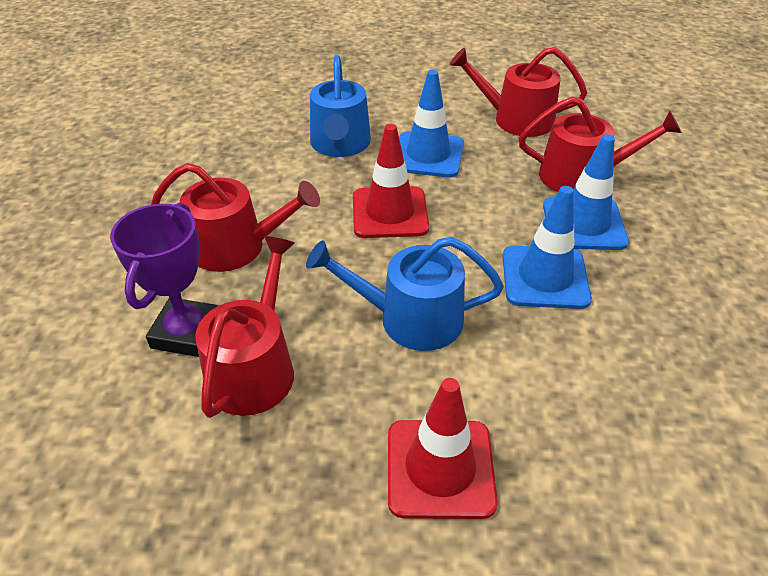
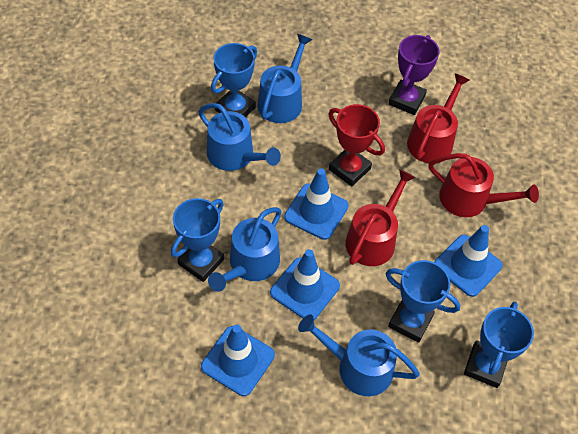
blue traffic cone: 3 -> 4
blue trophy: 0 -> 4
blue watering can: 2 -> 4
red traffic cone: 2 -> 0
red trophy: 0 -> 1
red watering can: 4 -> 3

